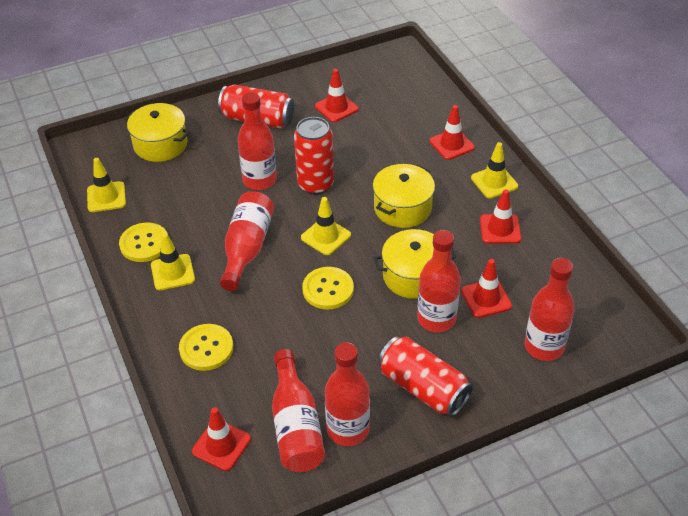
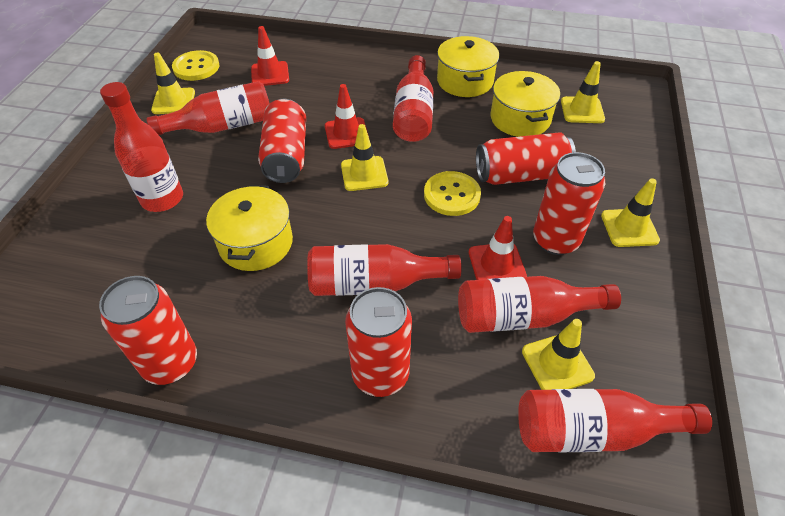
red can: 3 -> 5
red traffic cone: 5 -> 3
yellow button: 3 -> 2
yellow traffic cone: 4 -> 5

